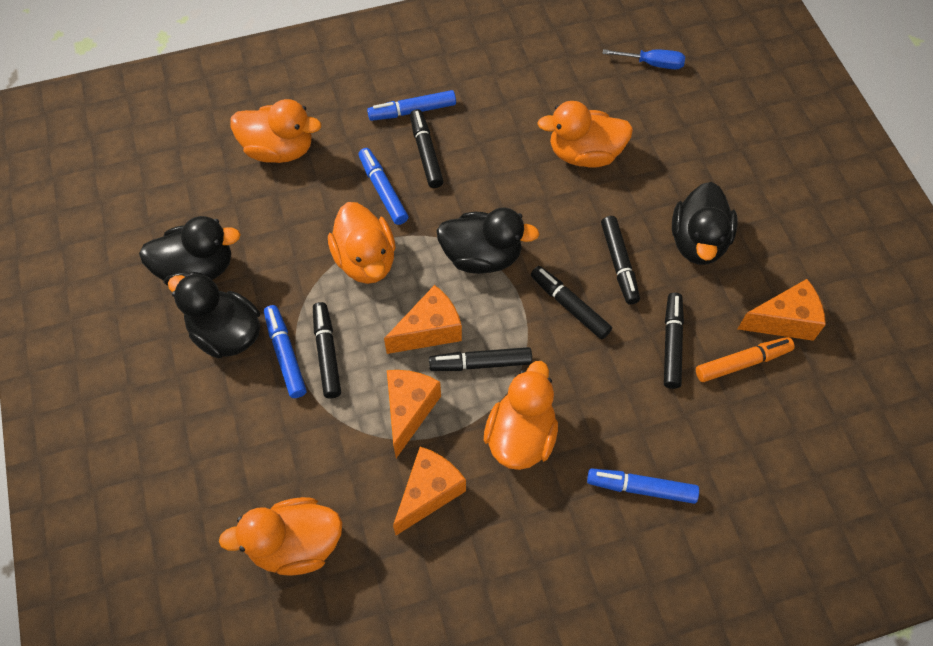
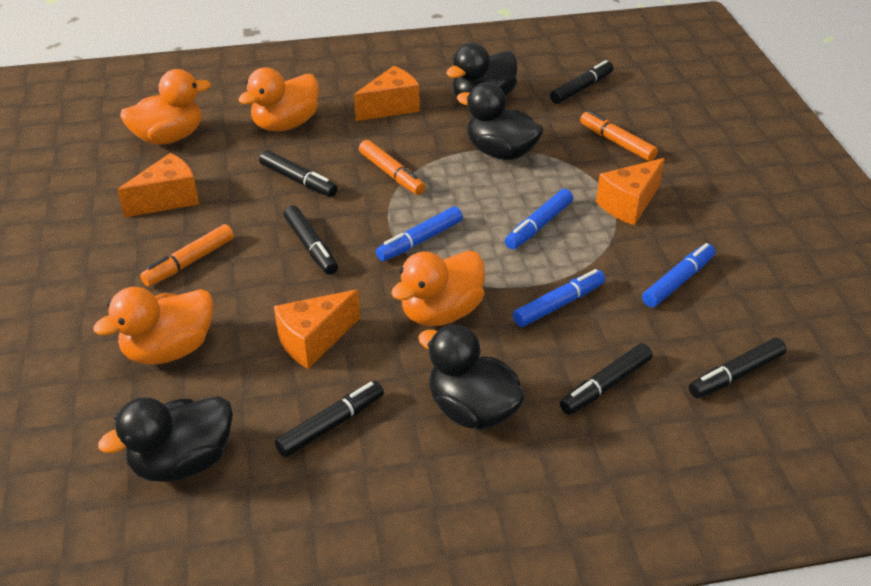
blue screwdriver: 1 -> 0
orange duck: 5 -> 4
orange marker: 1 -> 3

